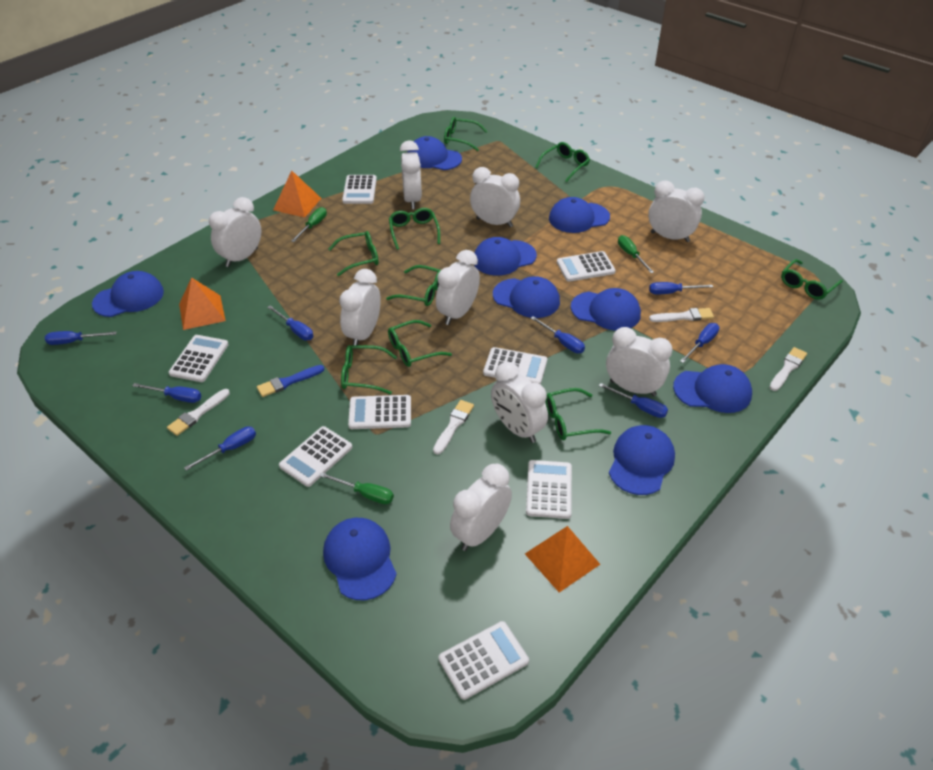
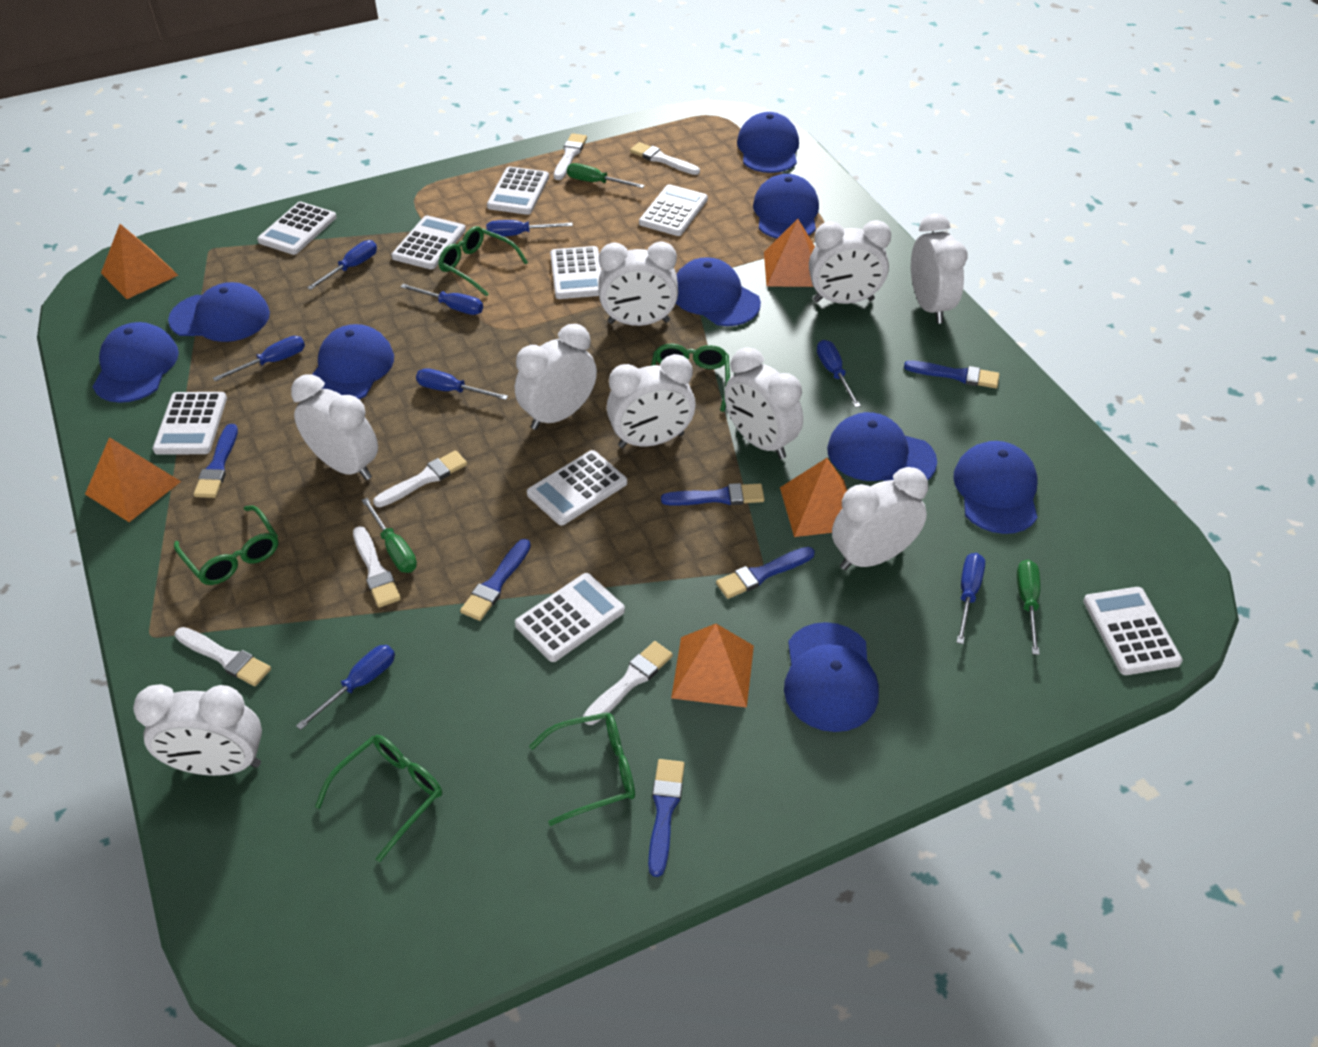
blue brush: 1 -> 6
green glasses: 9 -> 5
orange pyramid: 3 -> 5
white brush: 4 -> 6
white calculator: 8 -> 9

